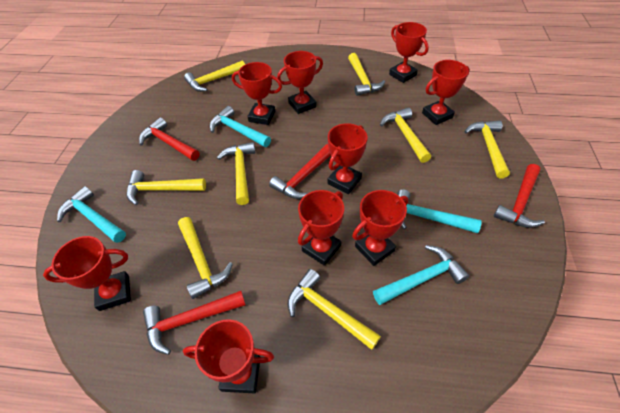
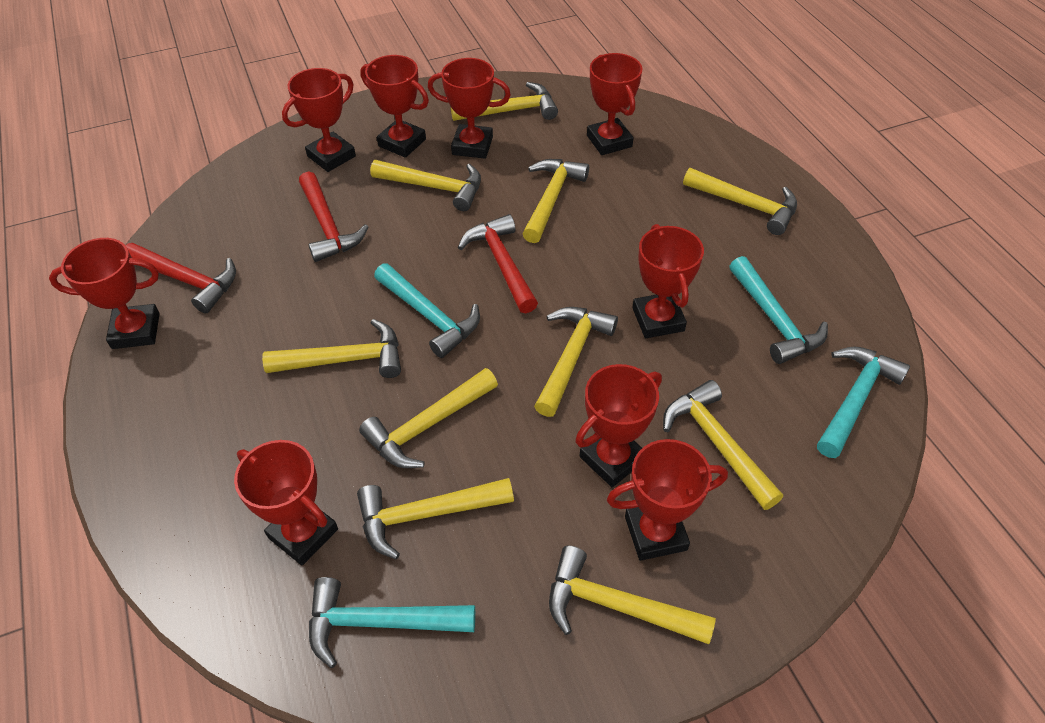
red hammer: 4 -> 3
yellow hammer: 8 -> 10

